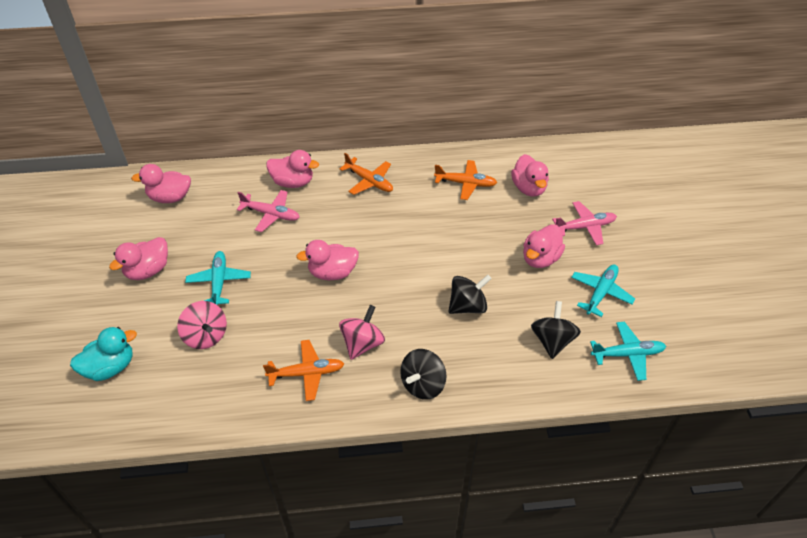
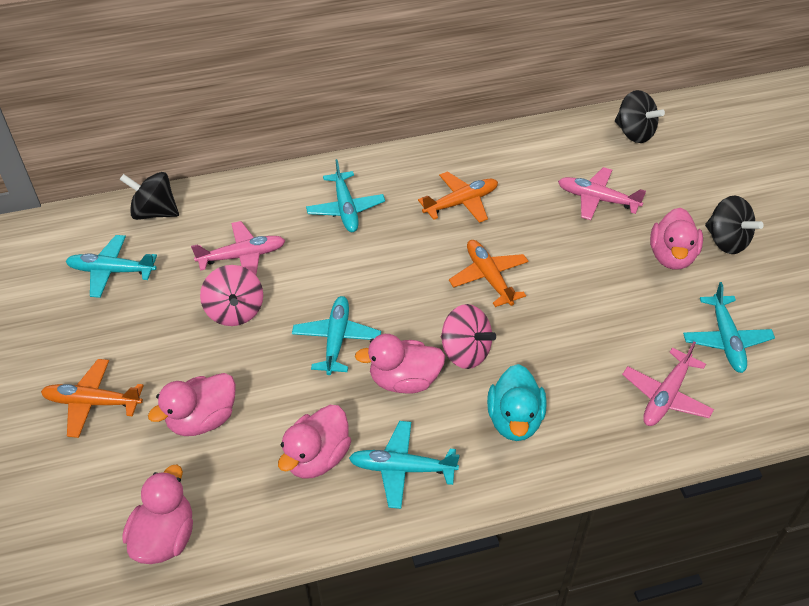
pink duck: 6 -> 5
pink plane: 2 -> 3
turquoise plane: 3 -> 5

